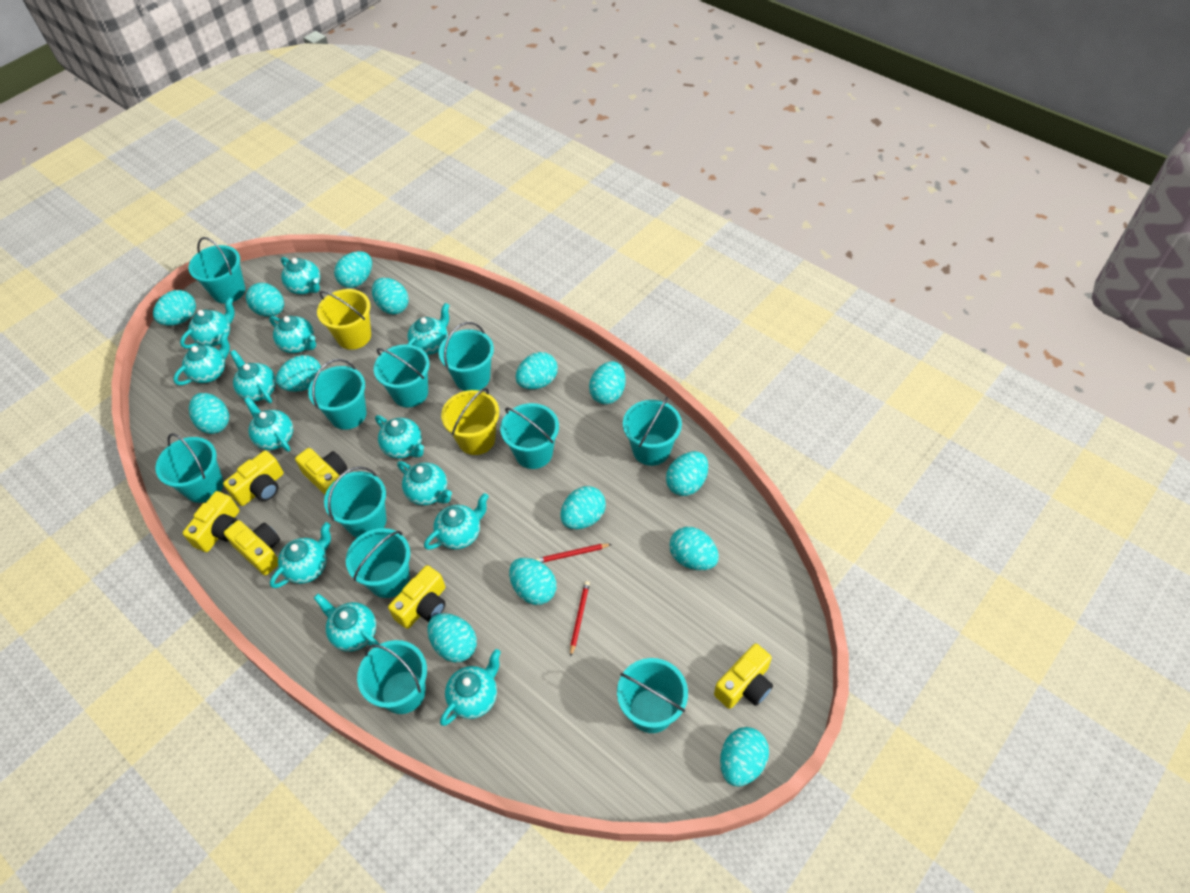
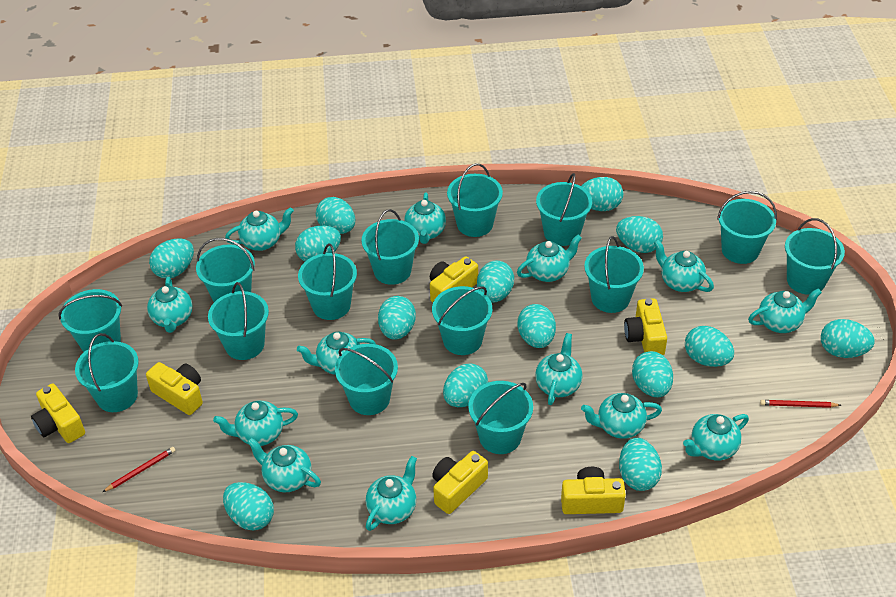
turquoise bucket: 11 -> 14
yellow bucket: 2 -> 0

